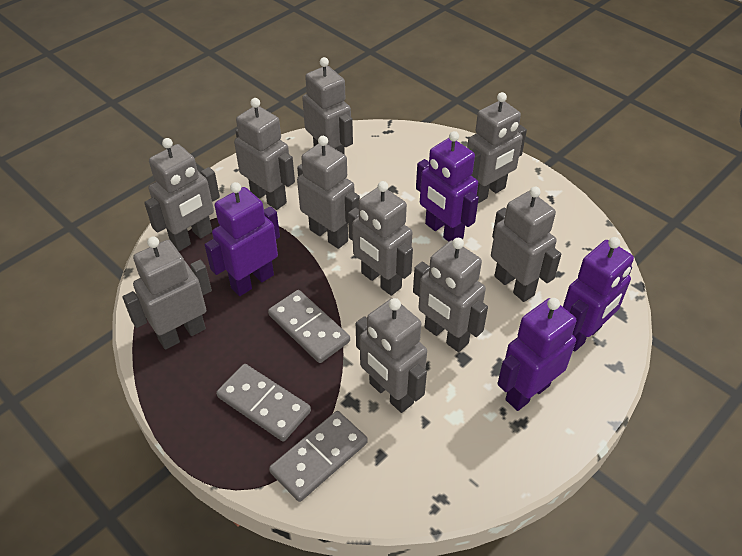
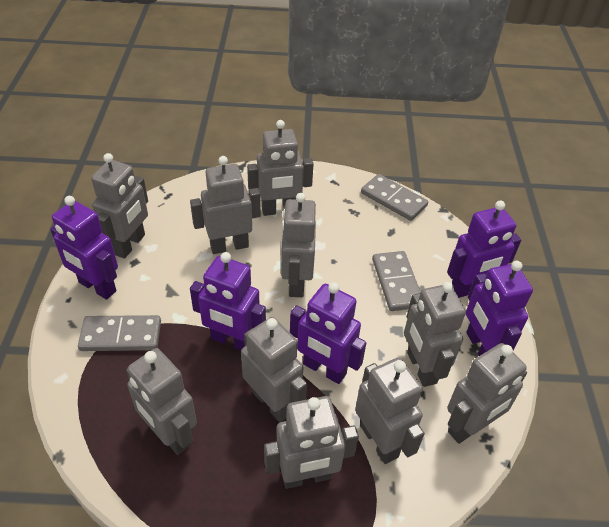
purple robot: 4 -> 5

